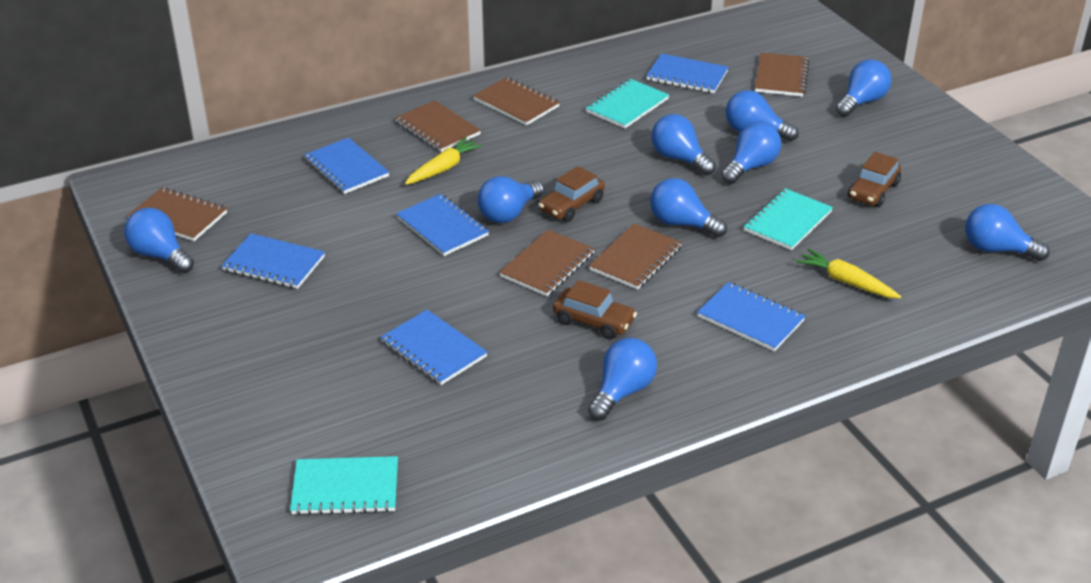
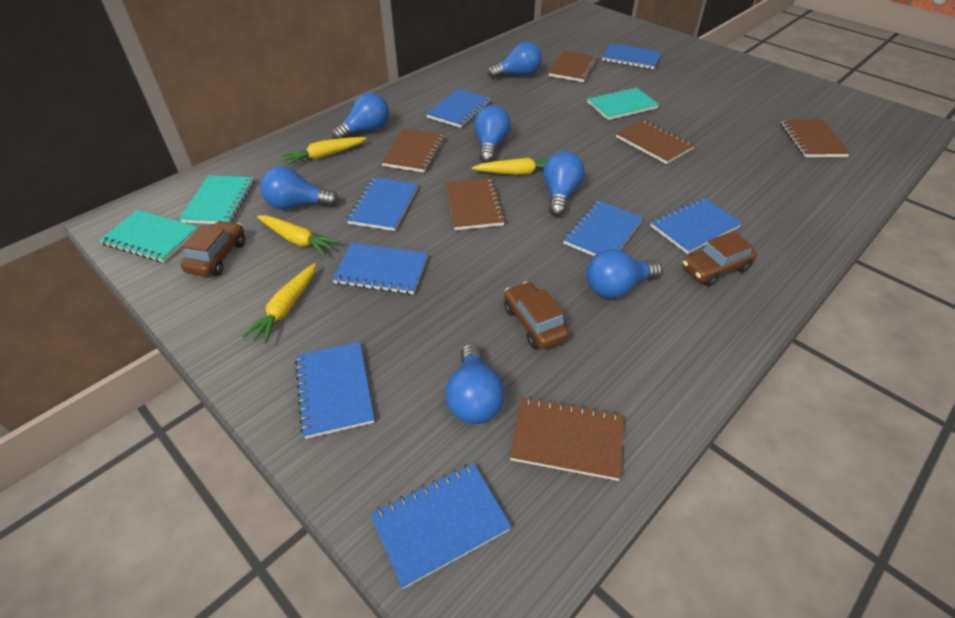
blue light bulb: 9 -> 7
blue notebook: 6 -> 8
yellow carrot: 2 -> 4

